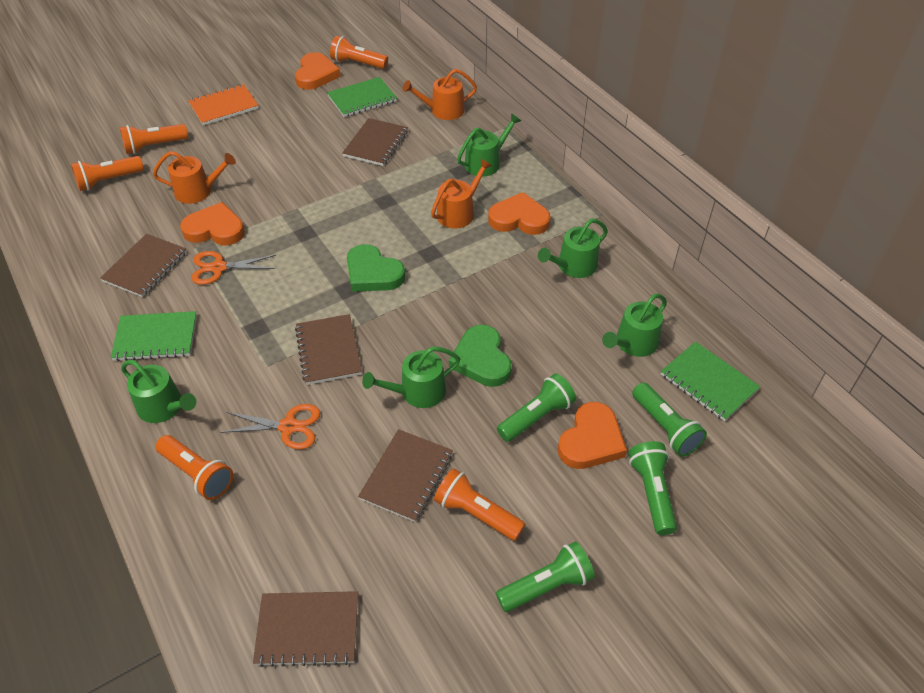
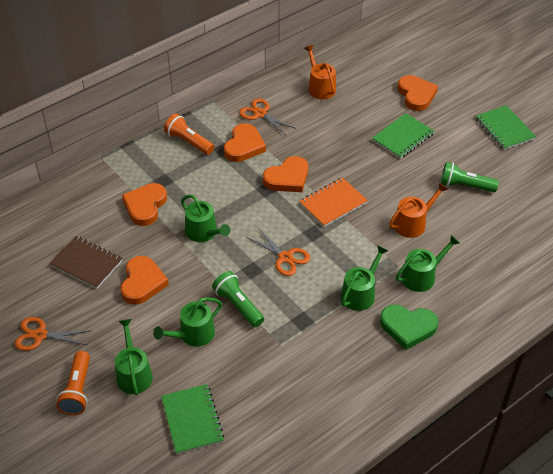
brown notebook: 5 -> 1
green flashlight: 4 -> 2
green heart: 2 -> 1
orange flashlight: 5 -> 2
orange heart: 4 -> 5
orange scissors: 2 -> 3
orange watering can: 3 -> 2

